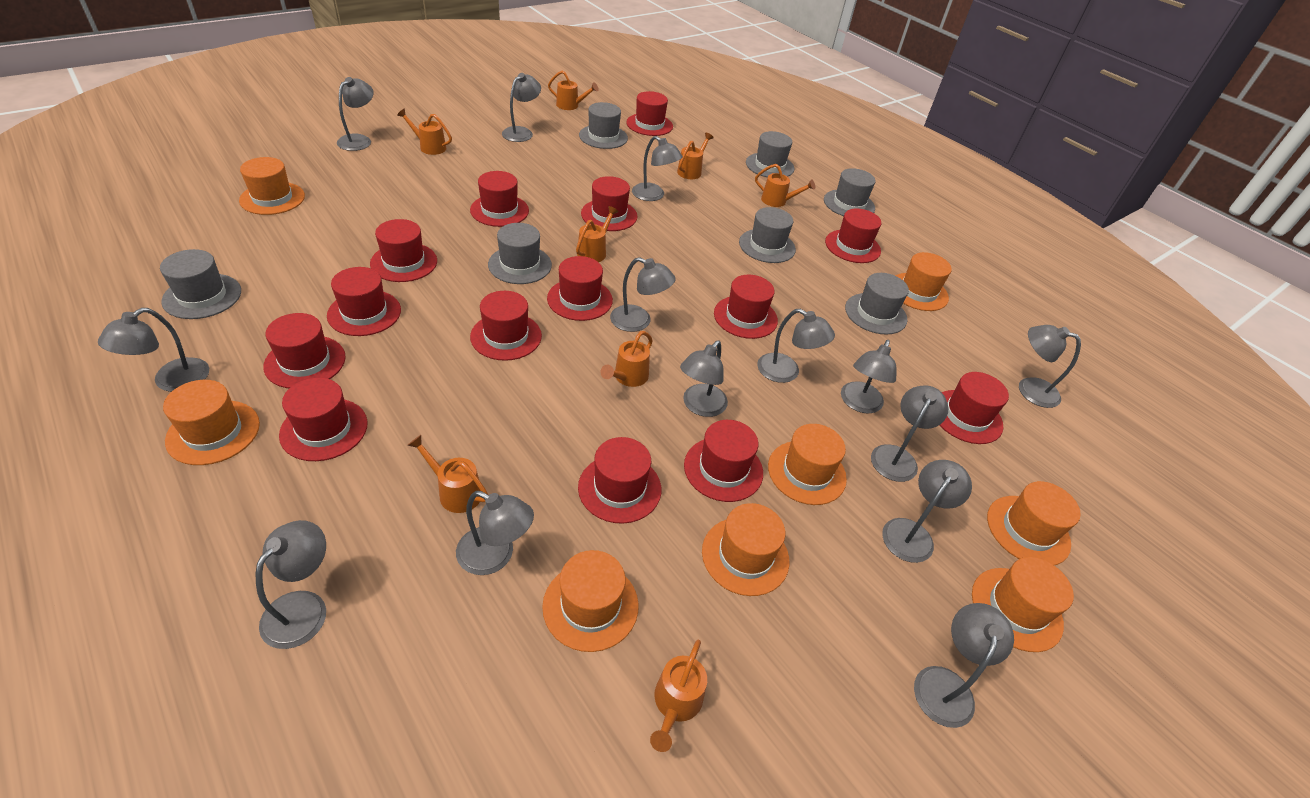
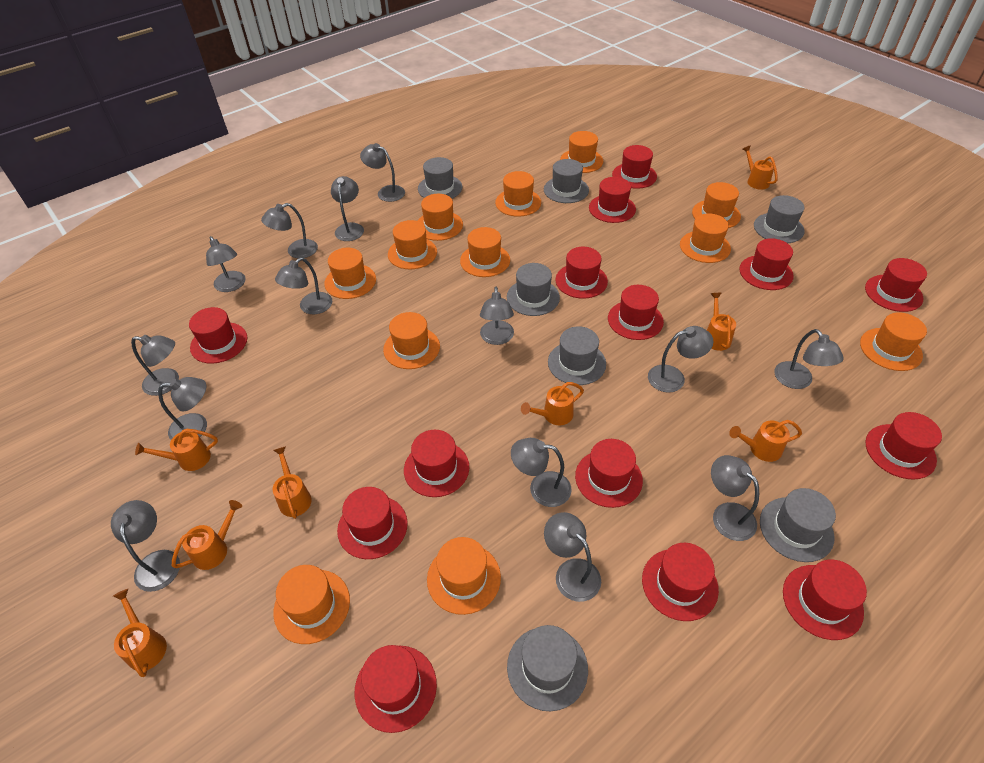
orange hat: 8 -> 12

